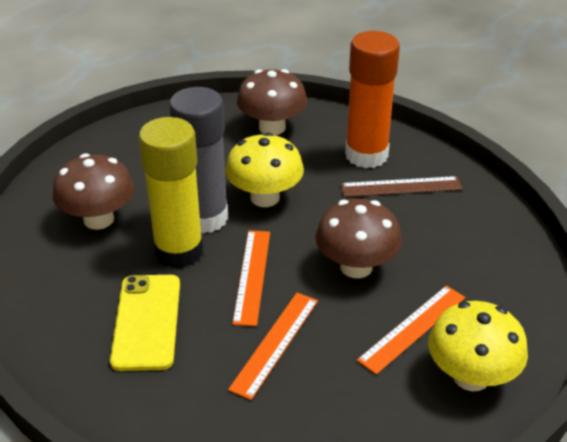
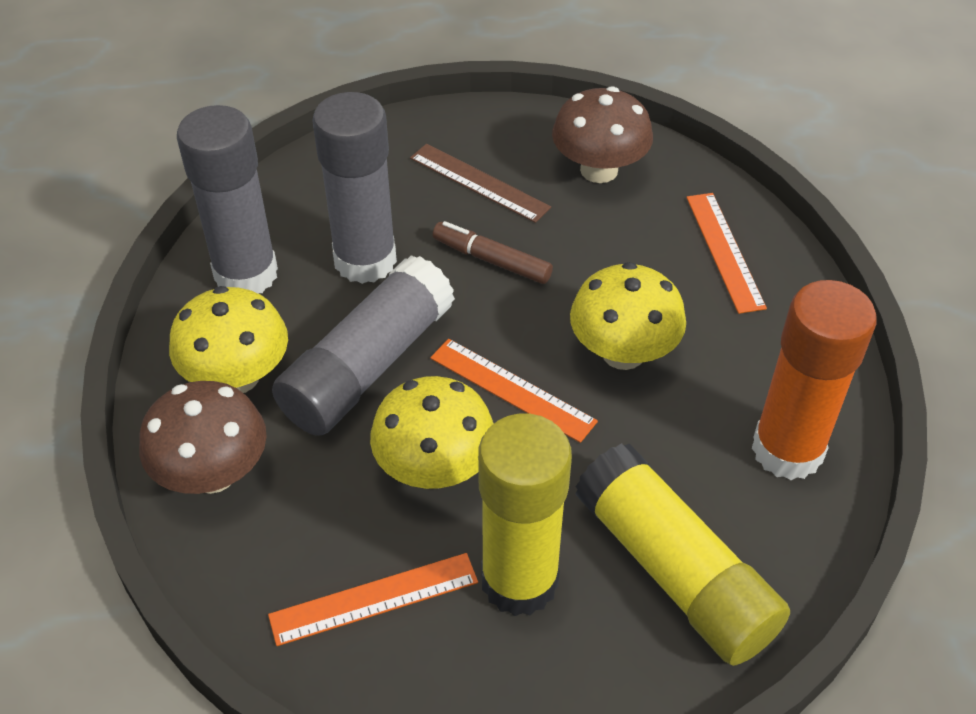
brown marker: 0 -> 1
brown mushroom: 3 -> 2
grey glue stick: 1 -> 3
yellow glue stick: 1 -> 2
yellow mushroom: 2 -> 3
yellow phone: 1 -> 0

